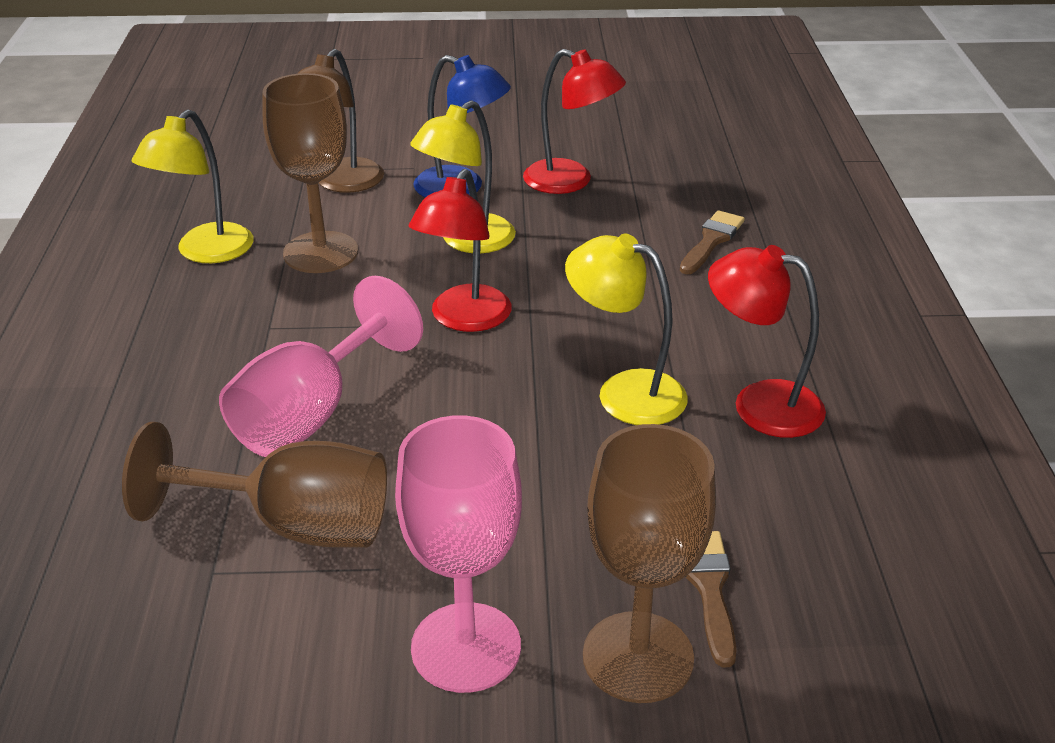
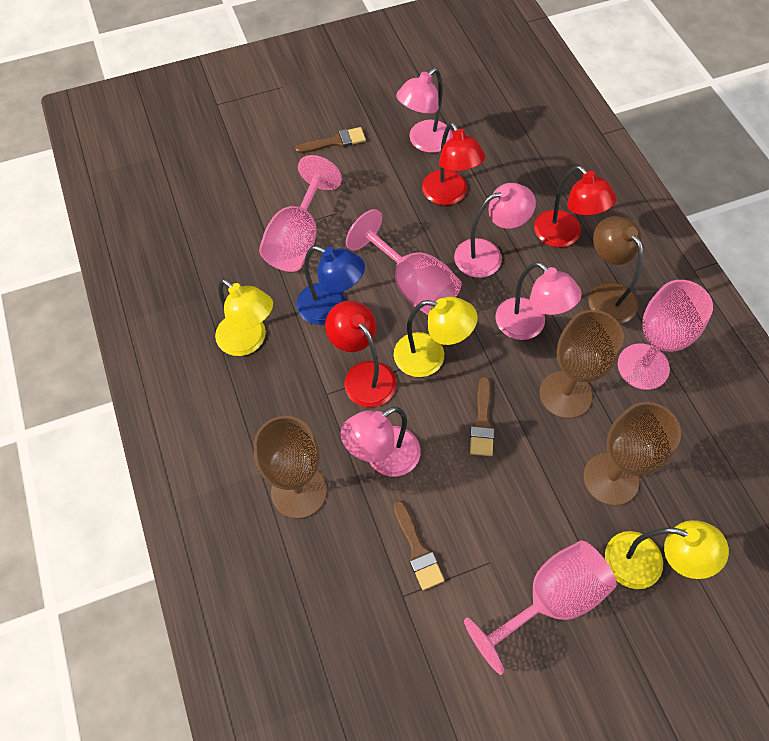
brown brush: 2 -> 3
pink goblet: 2 -> 4
pink lamp: 0 -> 4

